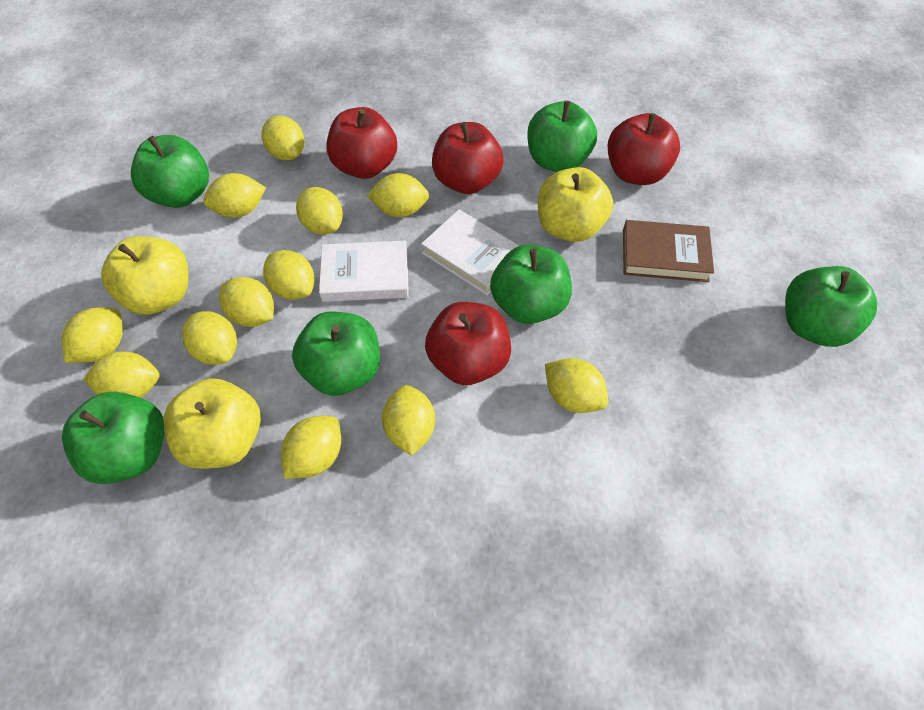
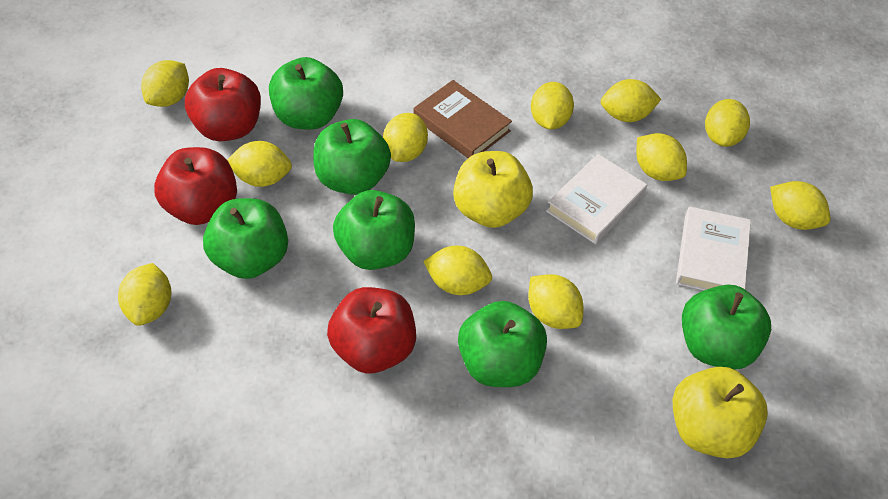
red apple: 4 -> 3
yellow apple: 3 -> 2
yellow lemon: 12 -> 11

